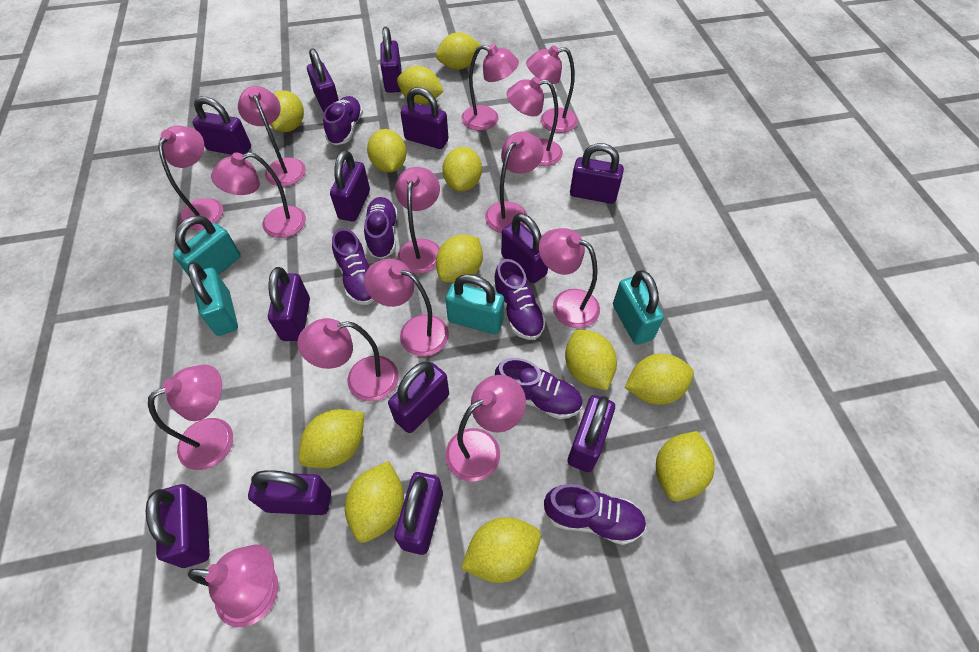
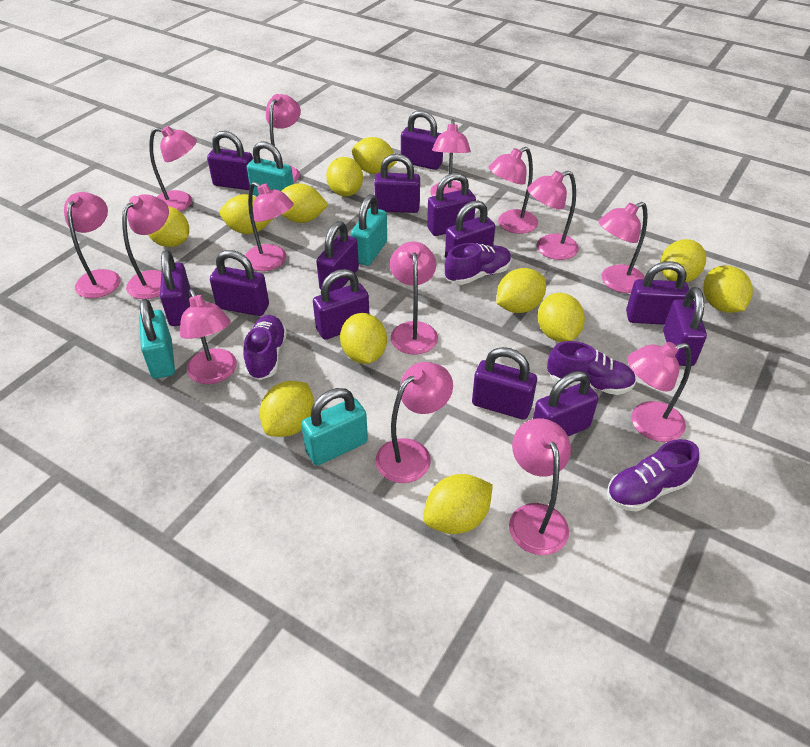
purple shoe: 6 -> 4

